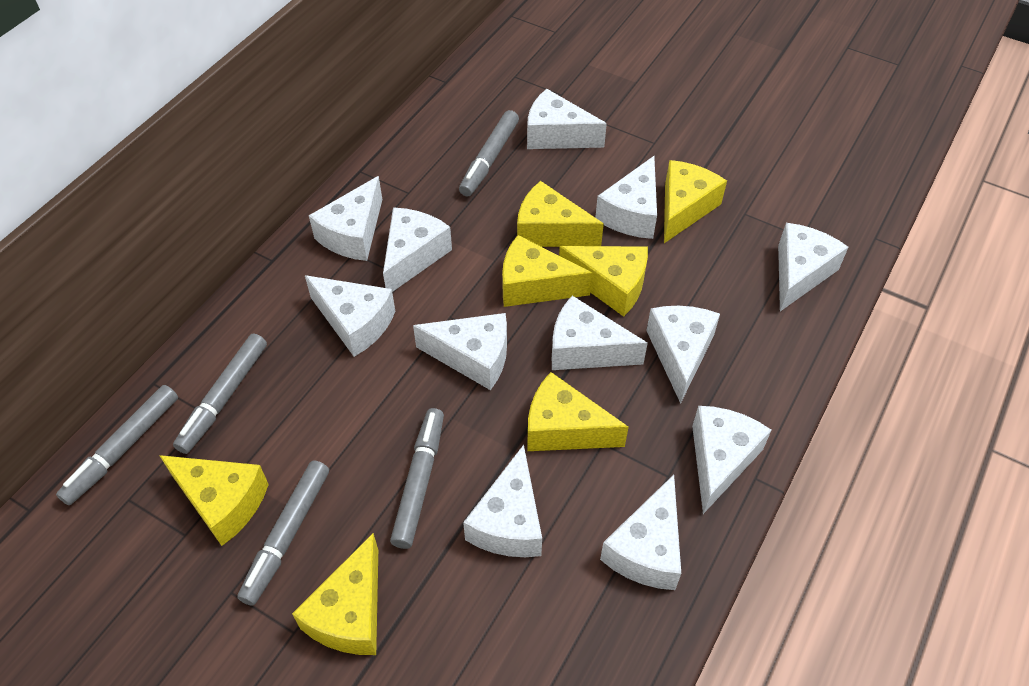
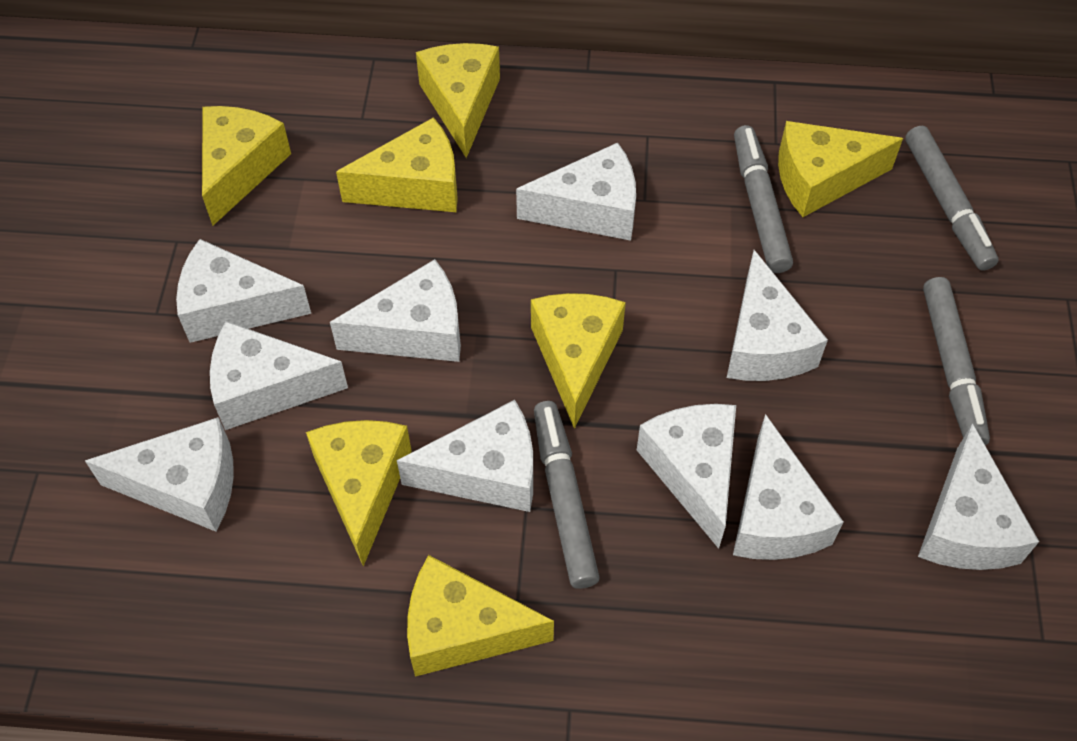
grey marker: 5 -> 4
white cheese: 12 -> 10

